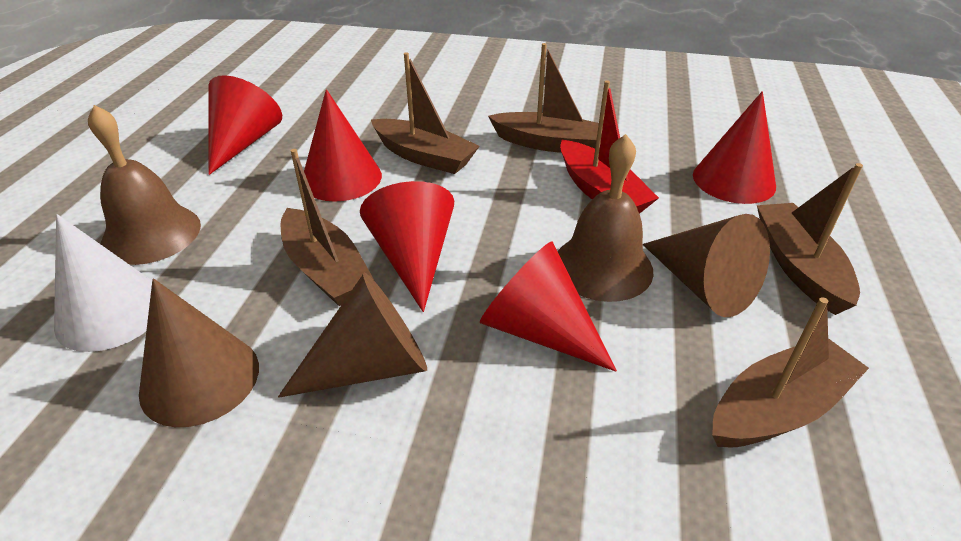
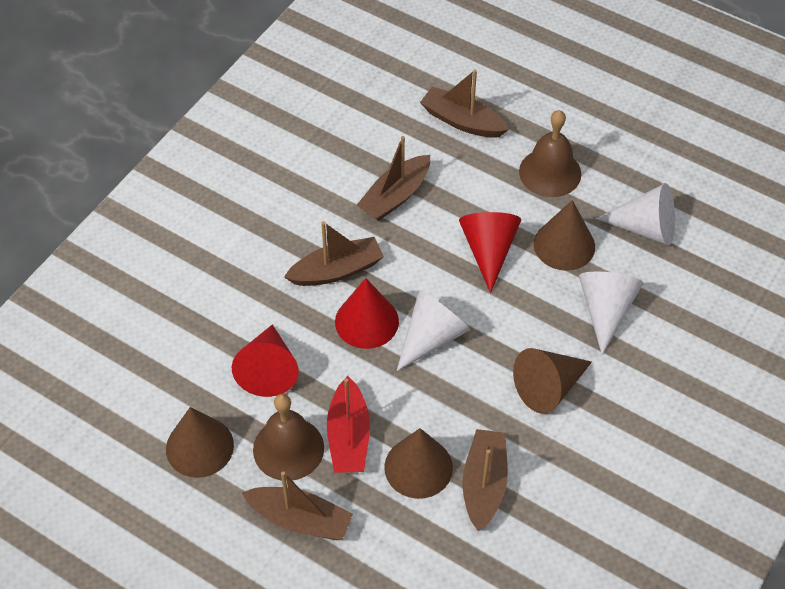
brown cone: 3 -> 4
red cone: 5 -> 3
white cone: 1 -> 3

